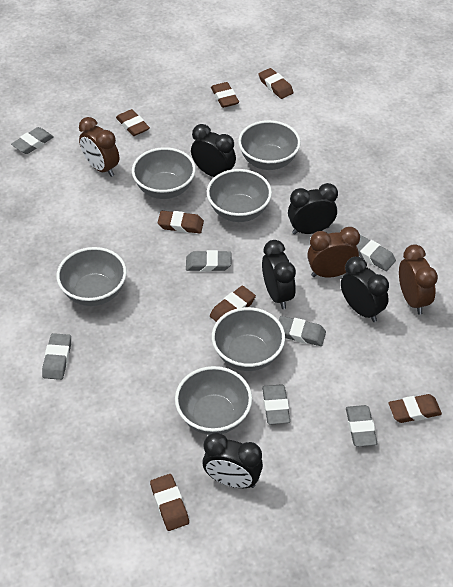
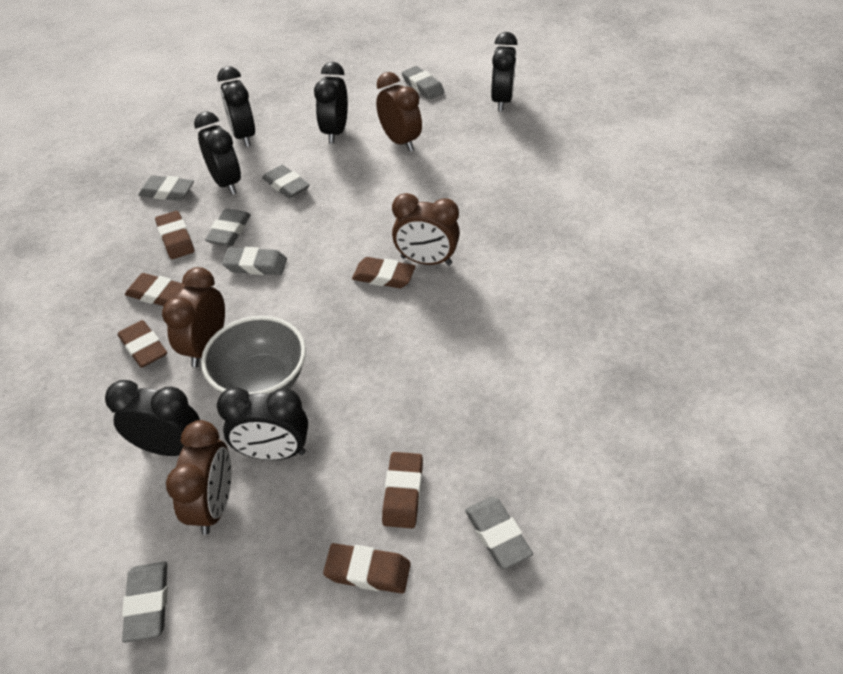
black clock: 5 -> 6
brown clock: 3 -> 4
brown eraser: 7 -> 6
grey bowl: 6 -> 1

